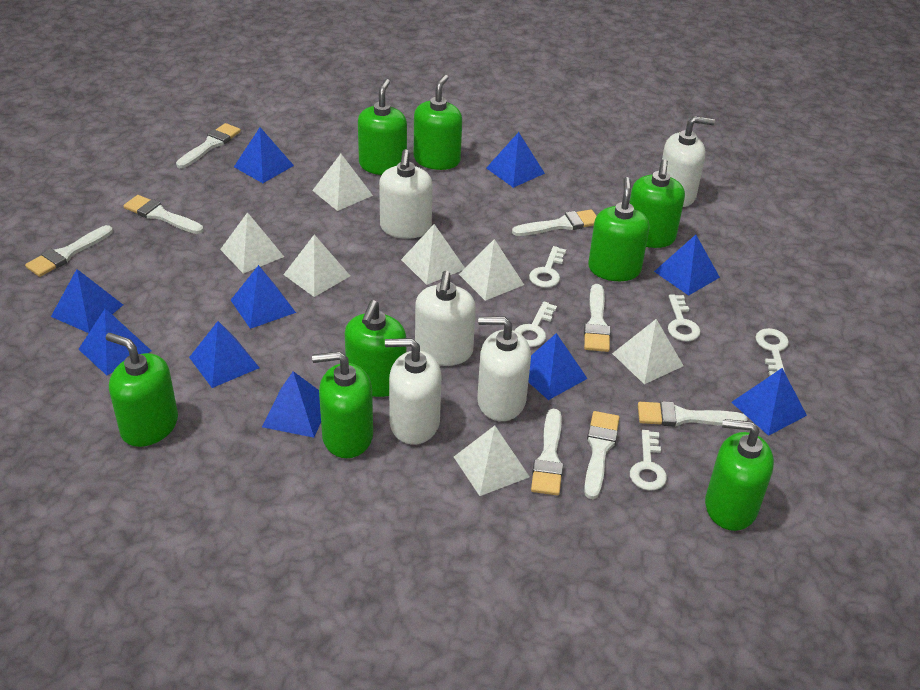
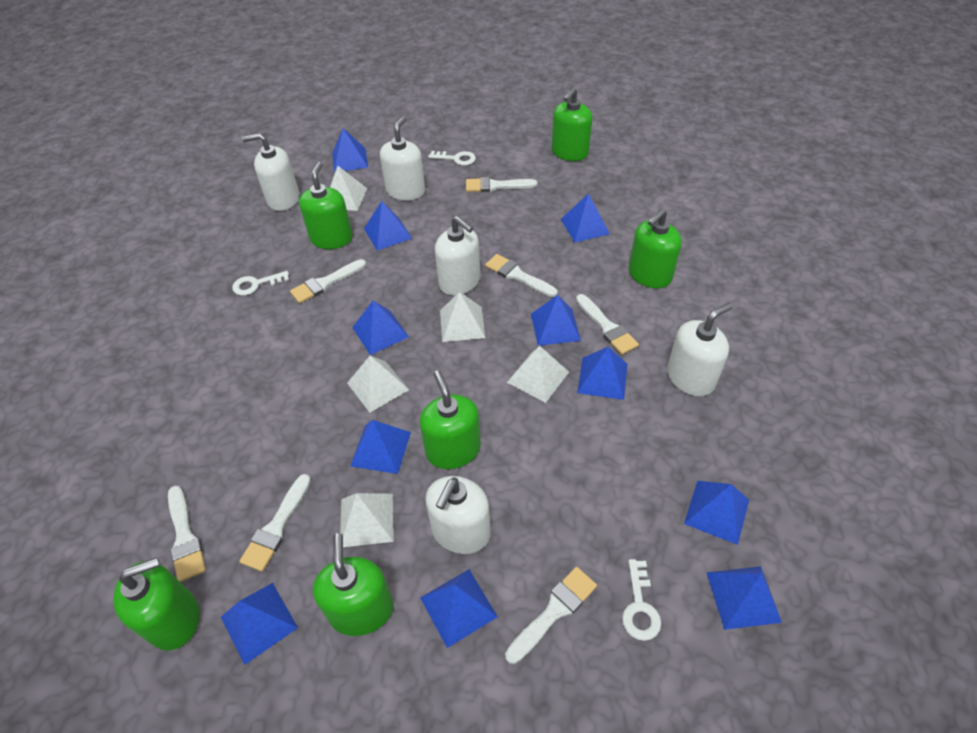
blue pyramid: 10 -> 11
green soap dispenser: 8 -> 6
white brush: 8 -> 7
white key: 5 -> 3
white pyramid: 7 -> 5

